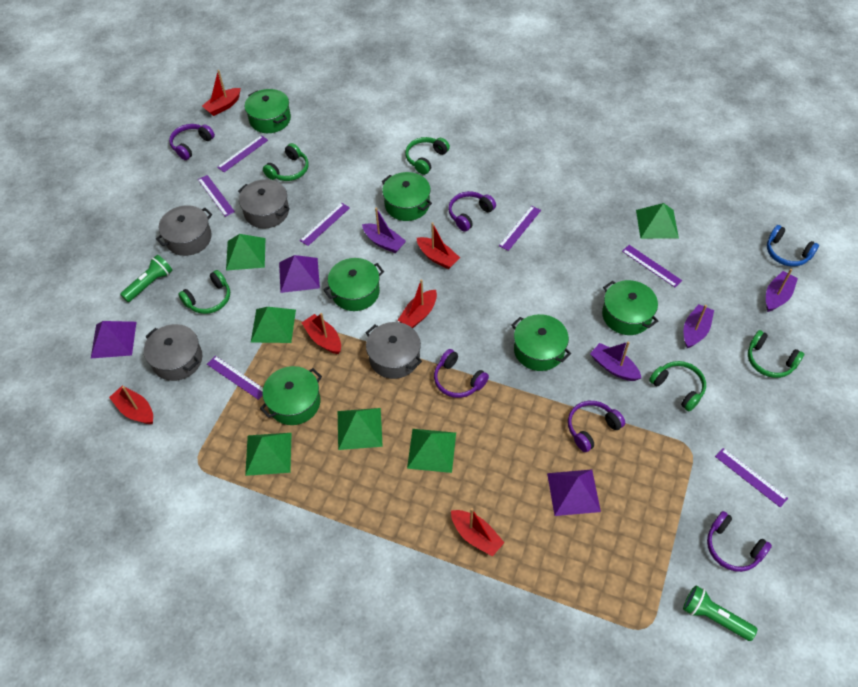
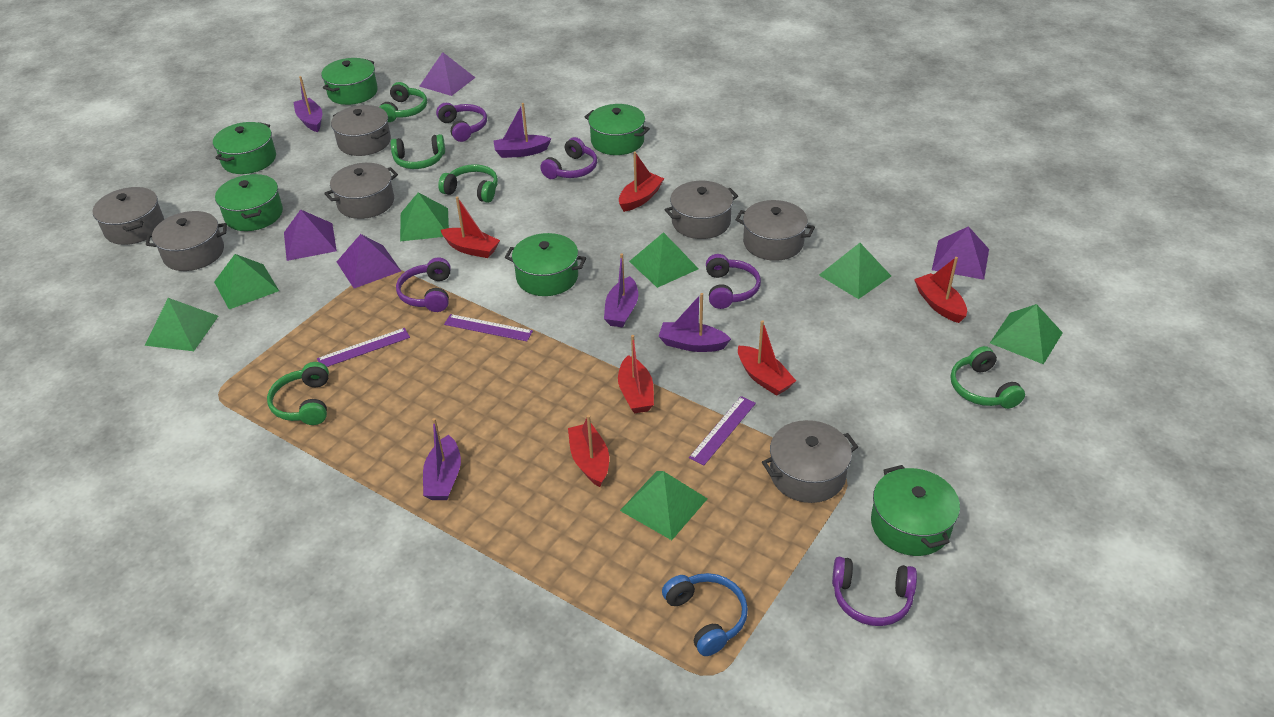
green flashlight: 2 -> 0
green pyramid: 6 -> 7
grey pot: 4 -> 7
purple boat: 4 -> 5
purple pyramid: 3 -> 4
purple ruler: 7 -> 3

